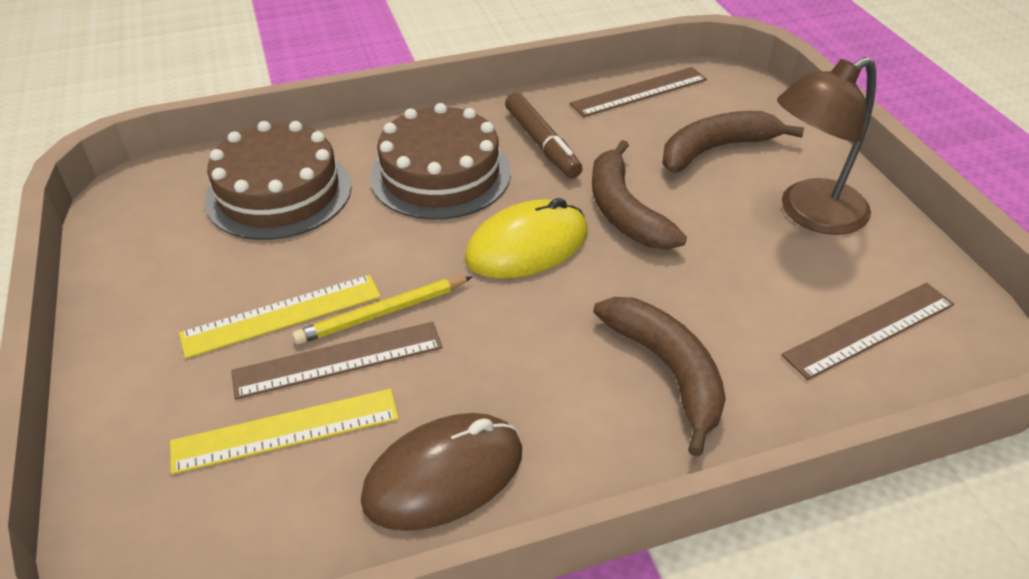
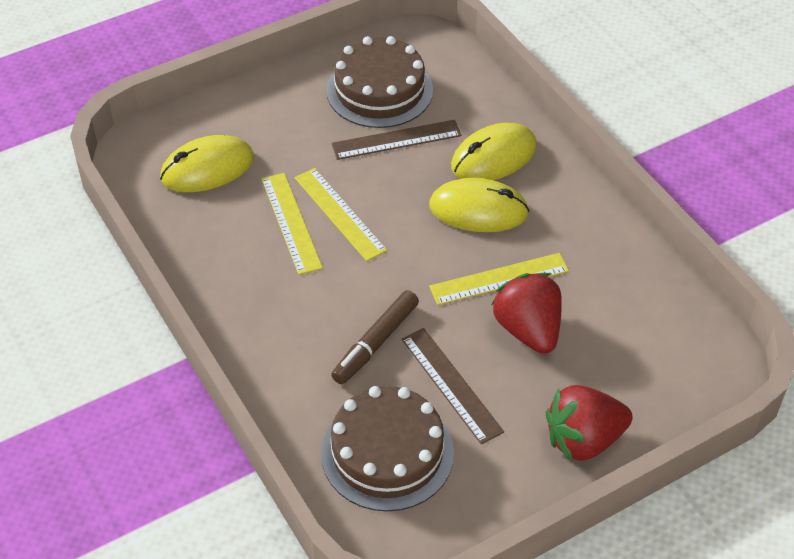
brown banana: 3 -> 0
brown lamp: 1 -> 0
brown mouse: 1 -> 0
brown ruler: 3 -> 2
red strawberry: 0 -> 2
yellow mouse: 1 -> 3
yellow pencil: 1 -> 0
yellow ruler: 2 -> 3

